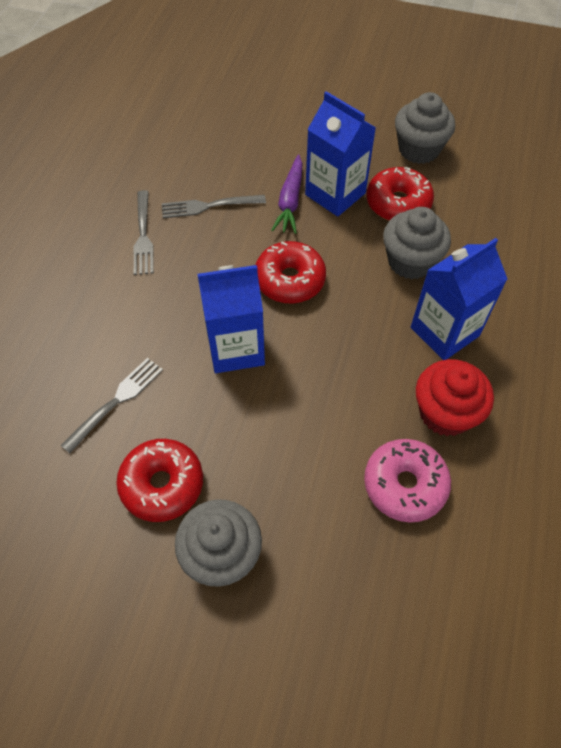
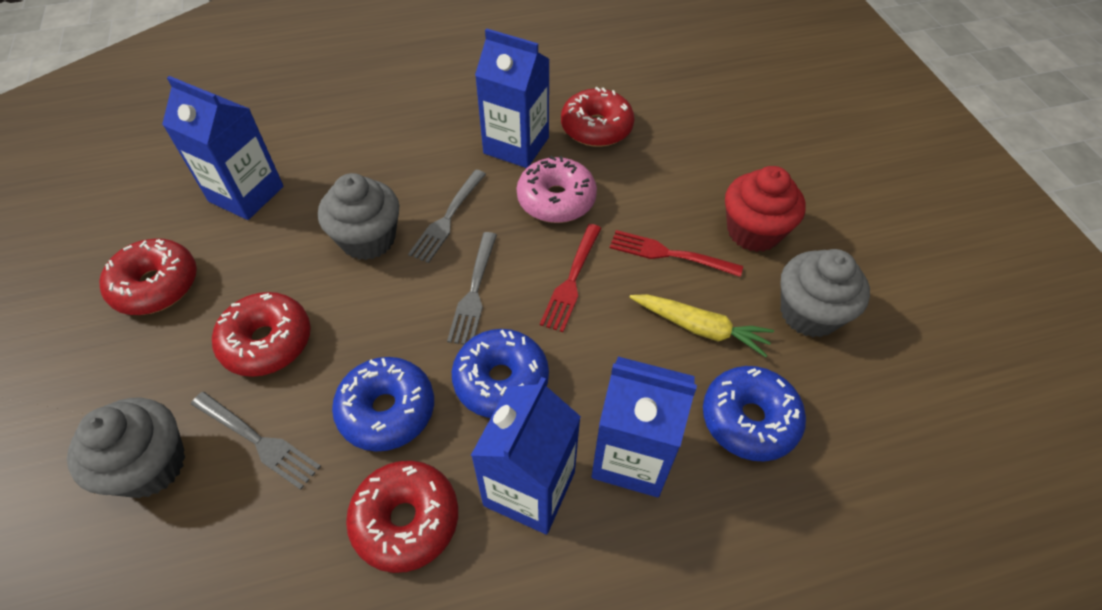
blue carton: 3 -> 4
blue donut: 0 -> 3
purple carrot: 1 -> 0
red donut: 3 -> 4
red fork: 0 -> 2
yellow carrot: 0 -> 1

